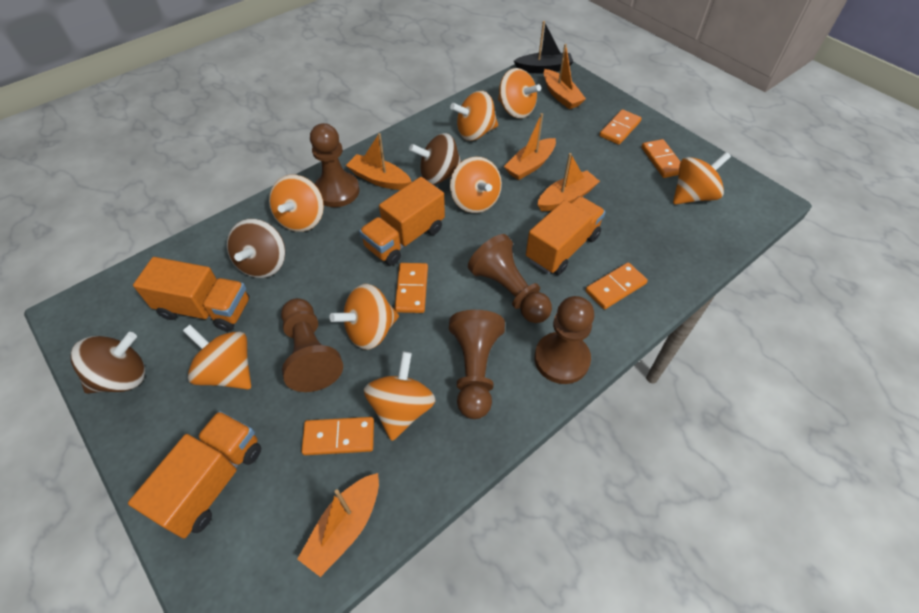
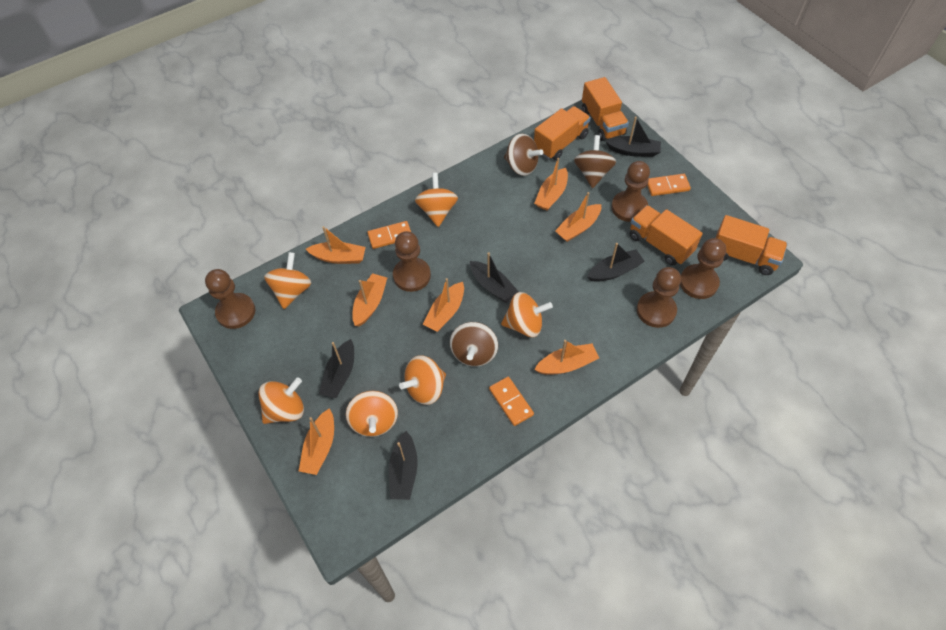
black boat: 1 -> 5
orange boat: 5 -> 7
orange domino: 5 -> 3
orange spinning top: 8 -> 6

